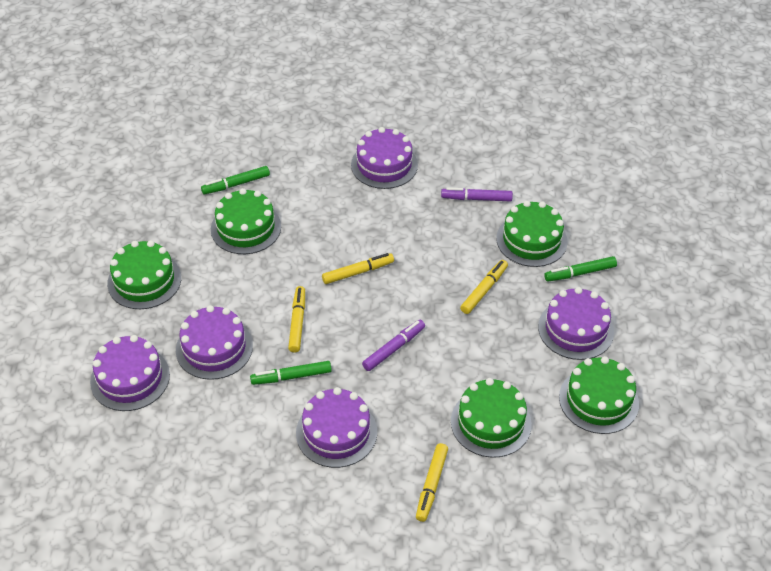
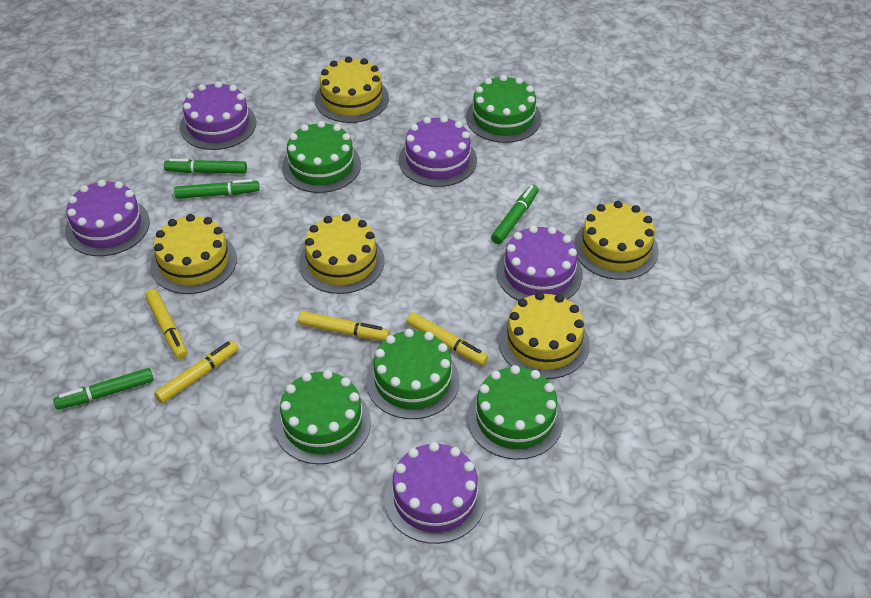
green marker: 3 -> 4
purple marker: 2 -> 0
yellow cake: 0 -> 5

